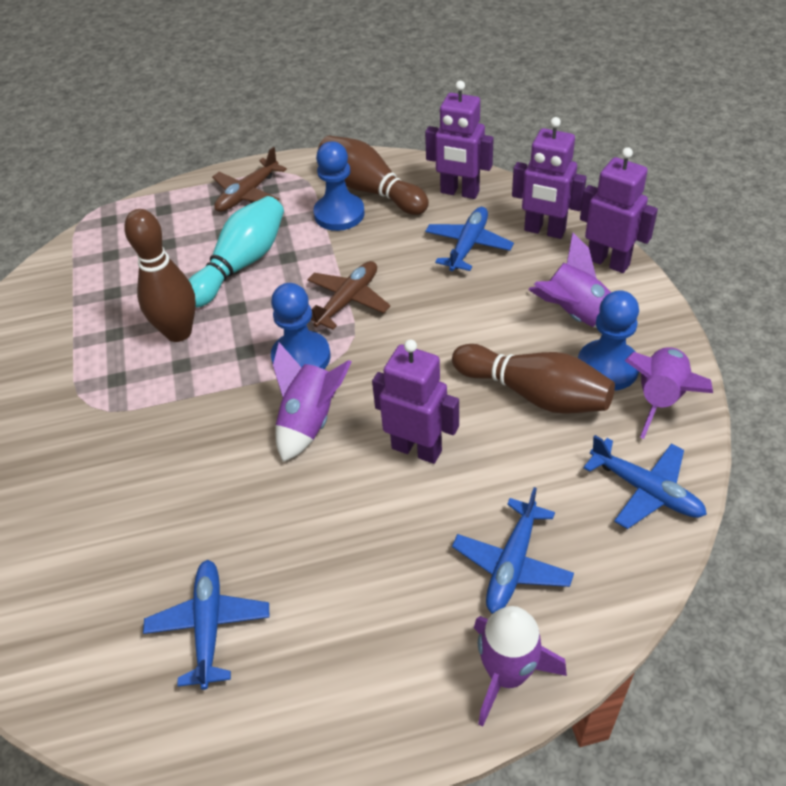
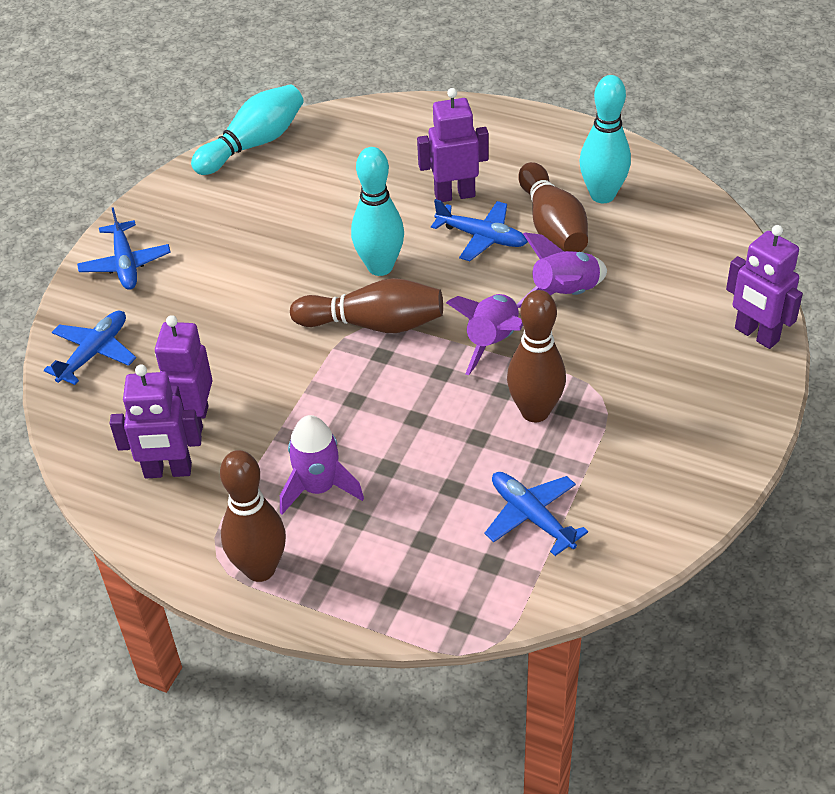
blue pawn: 3 -> 0
brown bowling pin: 3 -> 4
brown plane: 2 -> 0
purple rocket: 4 -> 3
turquoise bowling pin: 1 -> 3

